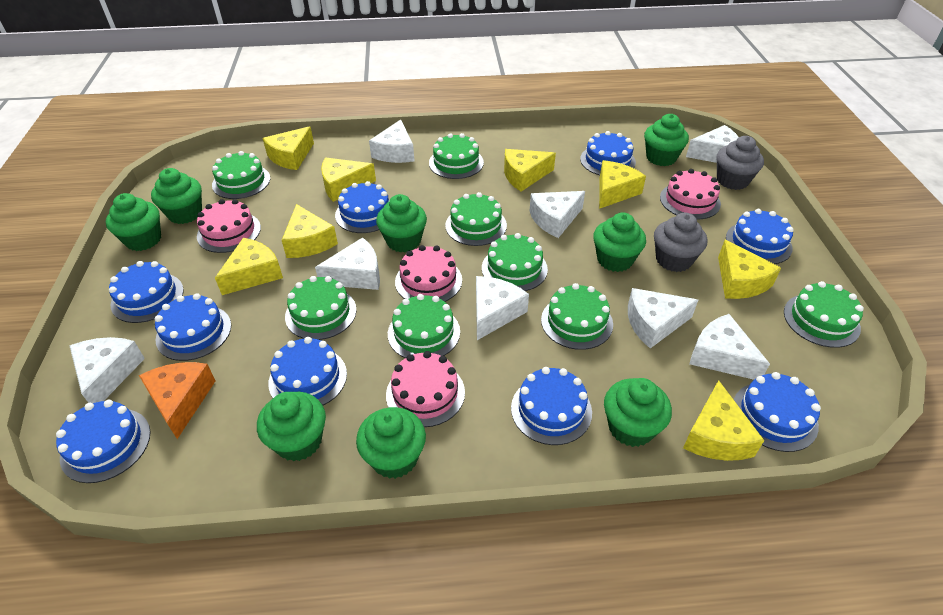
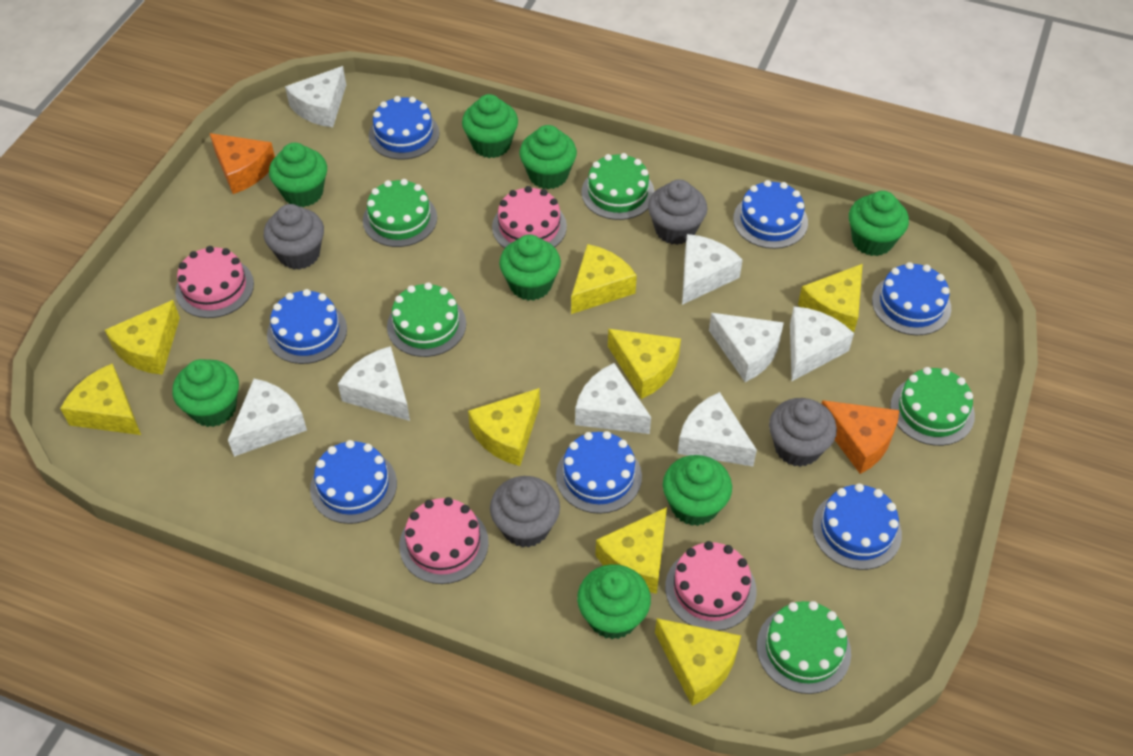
blue cake: 9 -> 7
green cake: 8 -> 5
grey cupcake: 2 -> 4
orange cheese: 1 -> 2

